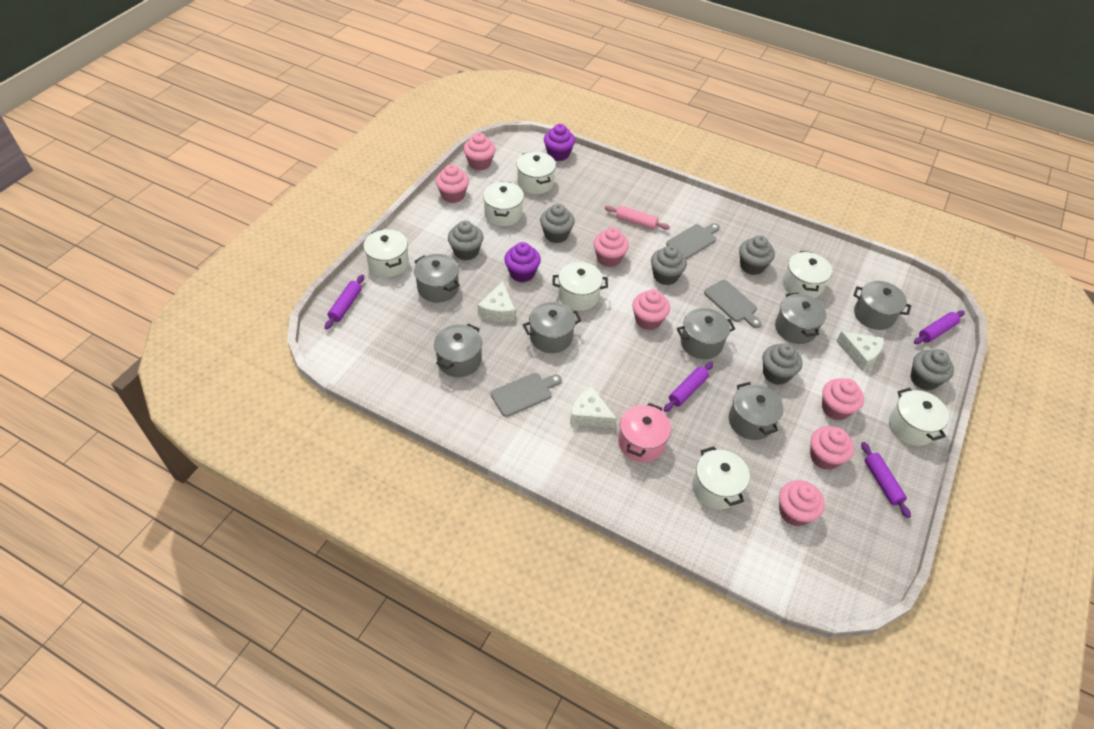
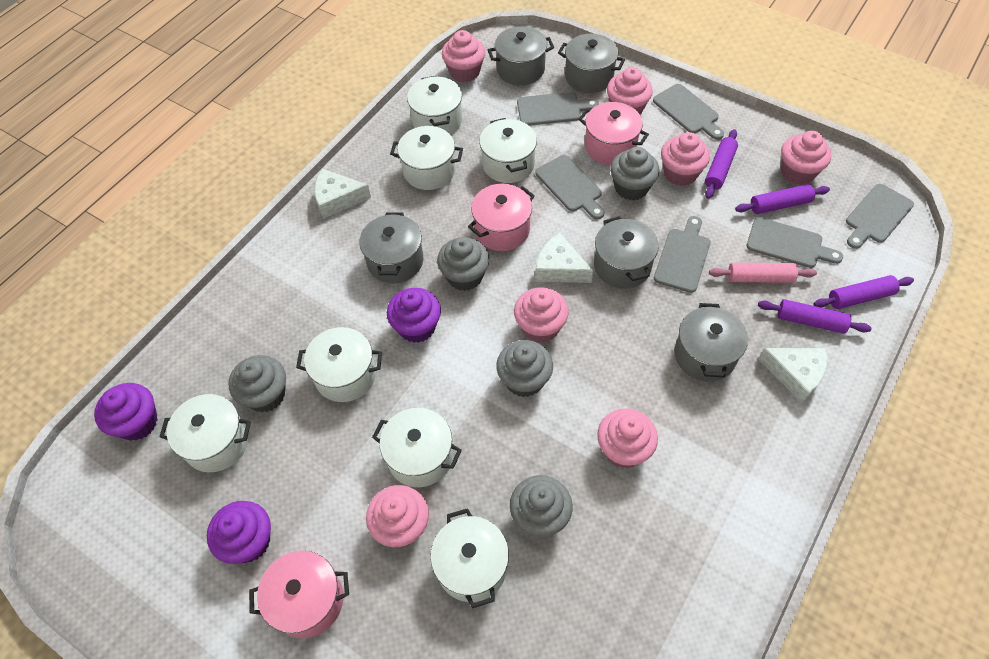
grey cupcake: 6 -> 5
grey cutting board: 3 -> 6
grey pot: 7 -> 5
pink pot: 1 -> 3
purple cupcake: 2 -> 3

